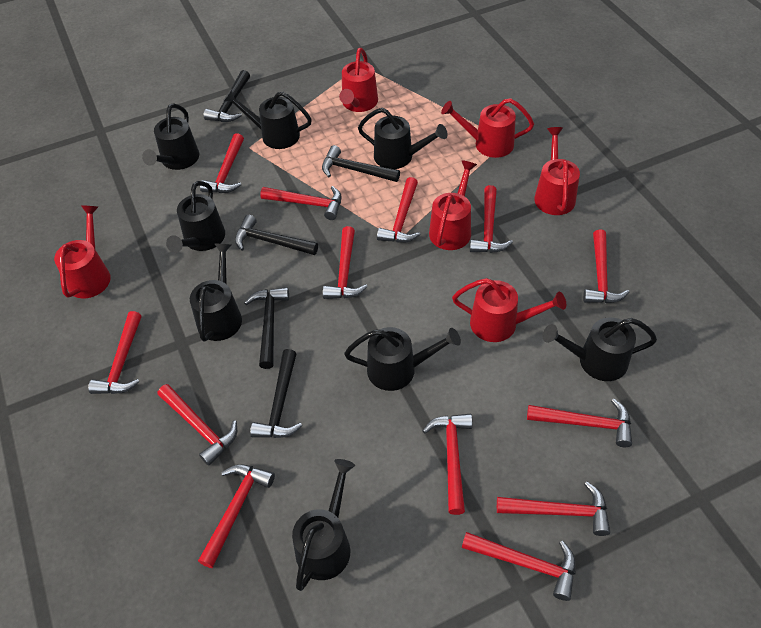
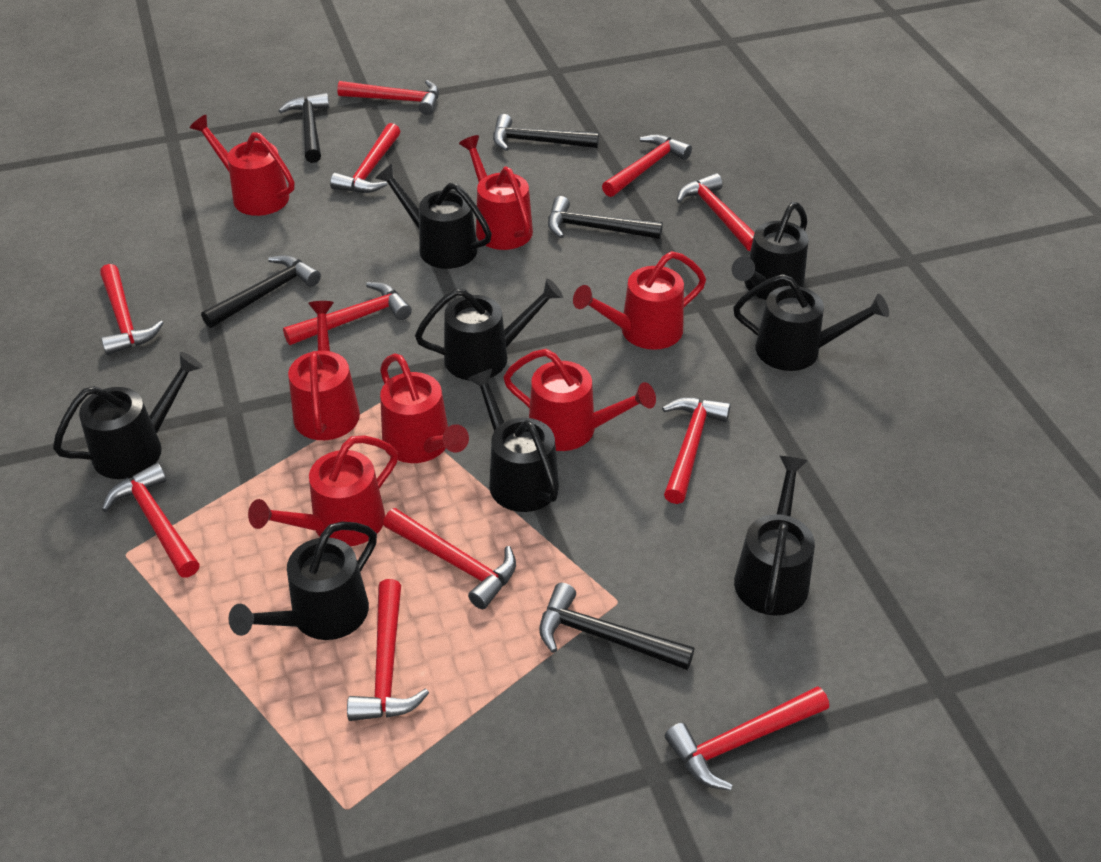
red hammer: 13 -> 11
red watering can: 6 -> 7

